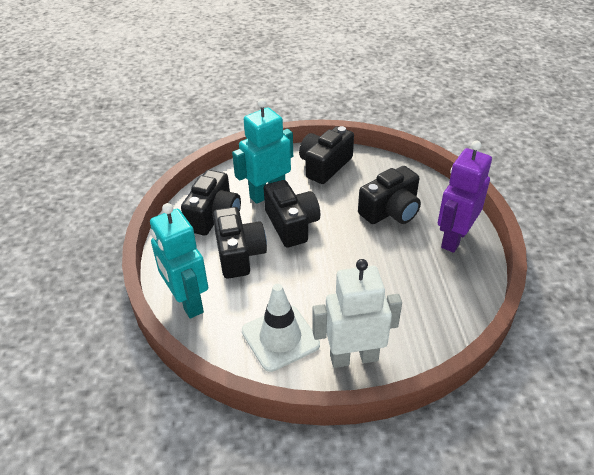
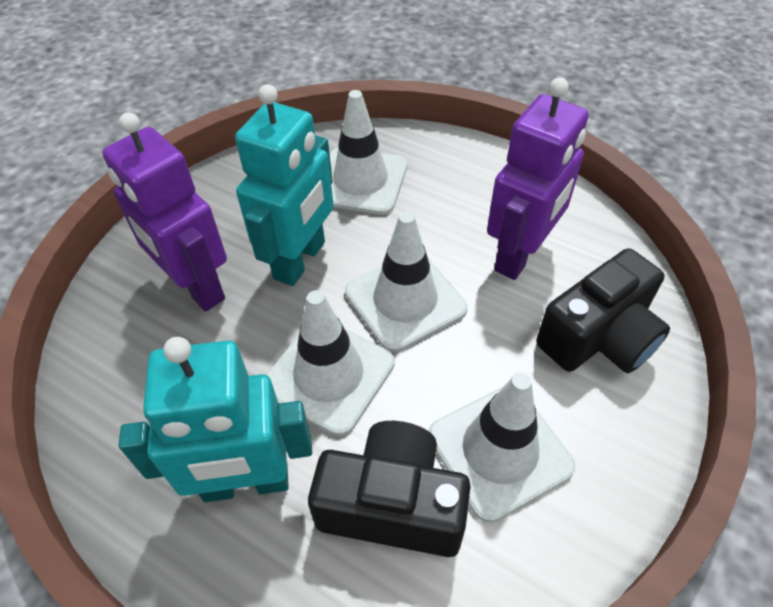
black camera: 5 -> 2
purple robot: 1 -> 2
white robot: 1 -> 0
white traffic cone: 1 -> 4

